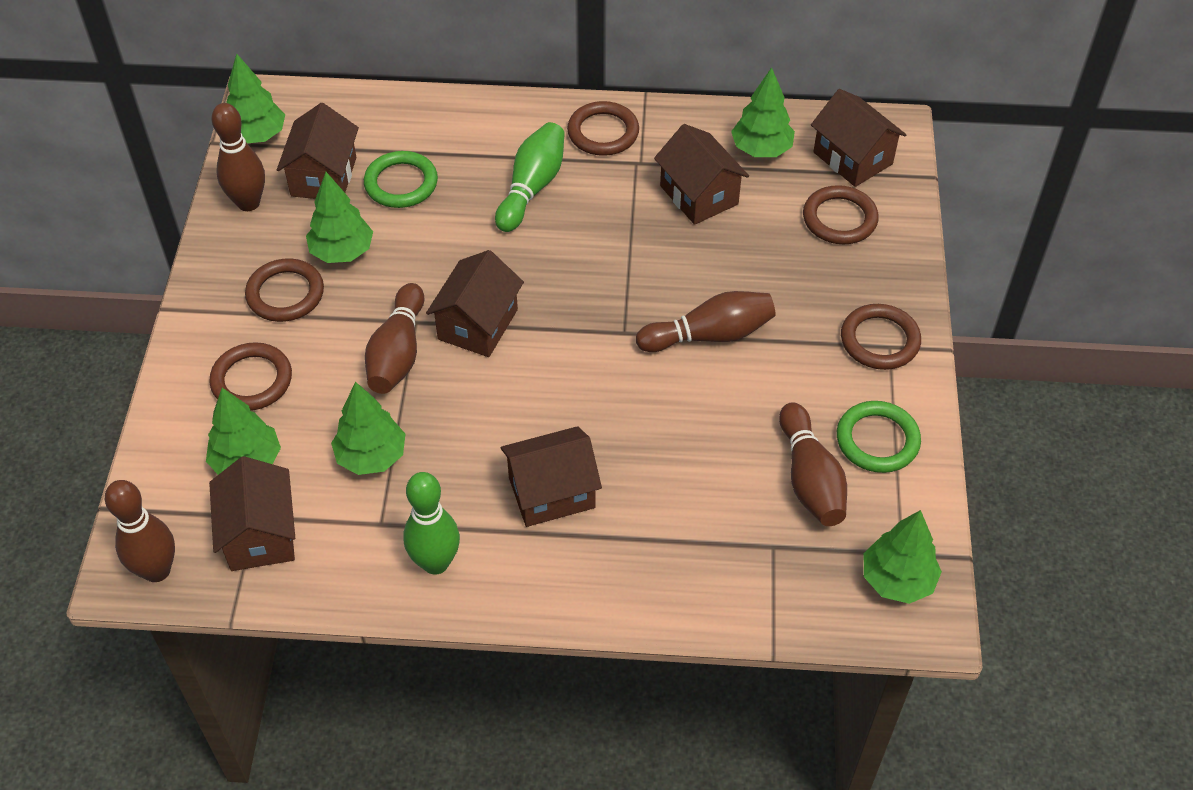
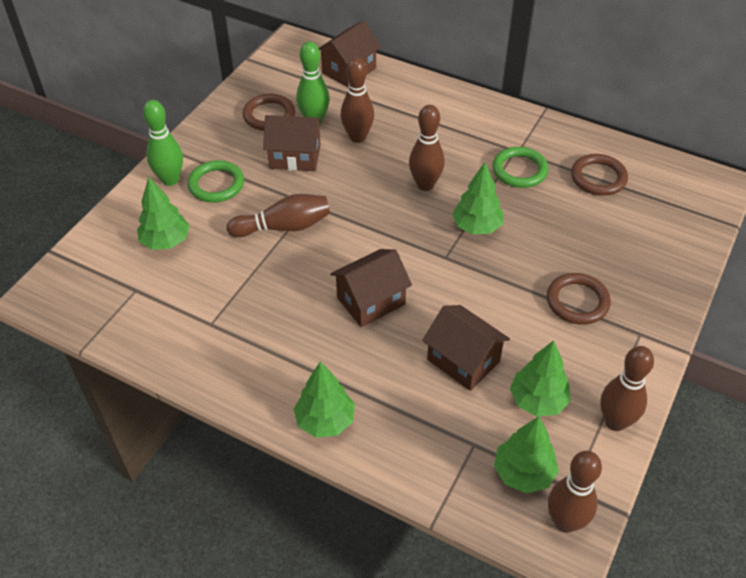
brown house: 6 -> 4
brown ring: 5 -> 3
green tree: 6 -> 5

